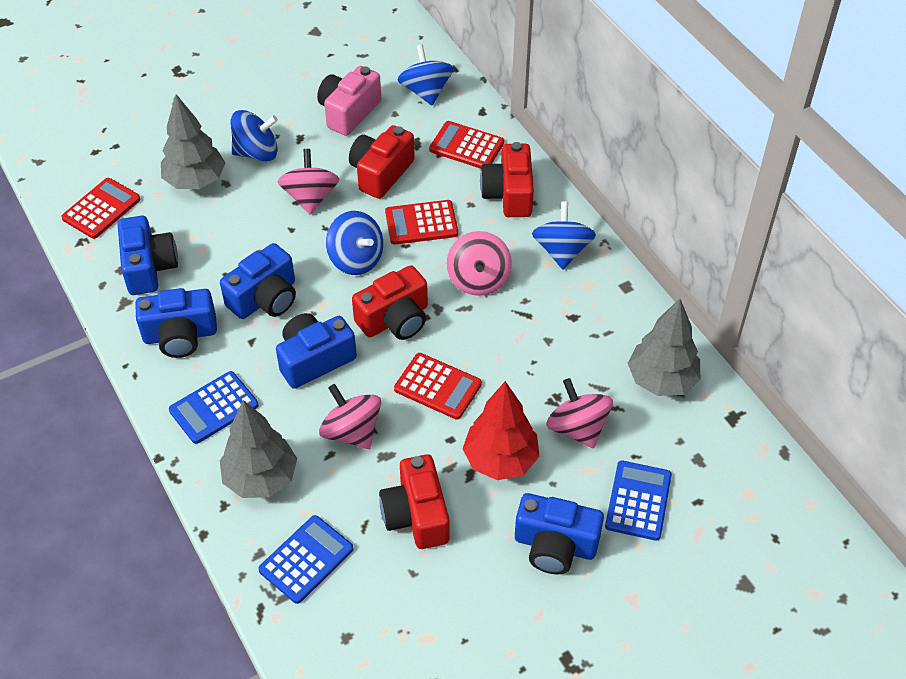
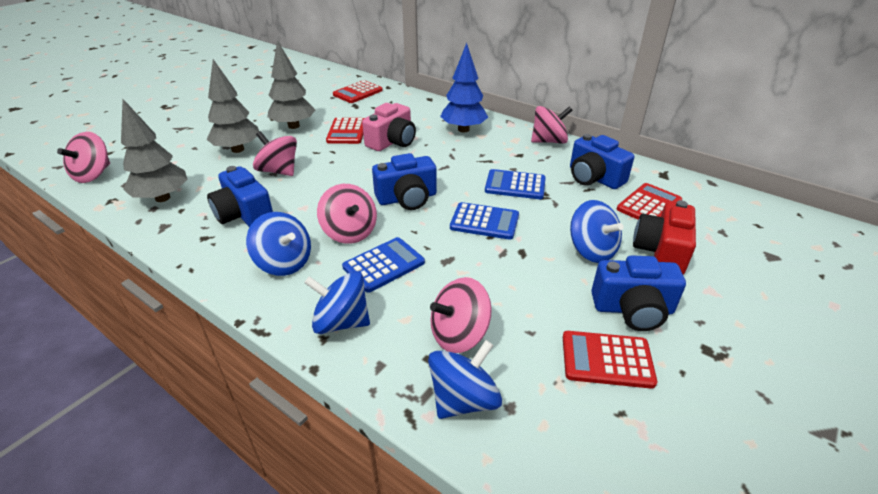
blue camera: 5 -> 4
blue tree: 0 -> 1
pink spinning top: 4 -> 5
red camera: 4 -> 1
red tree: 1 -> 0

